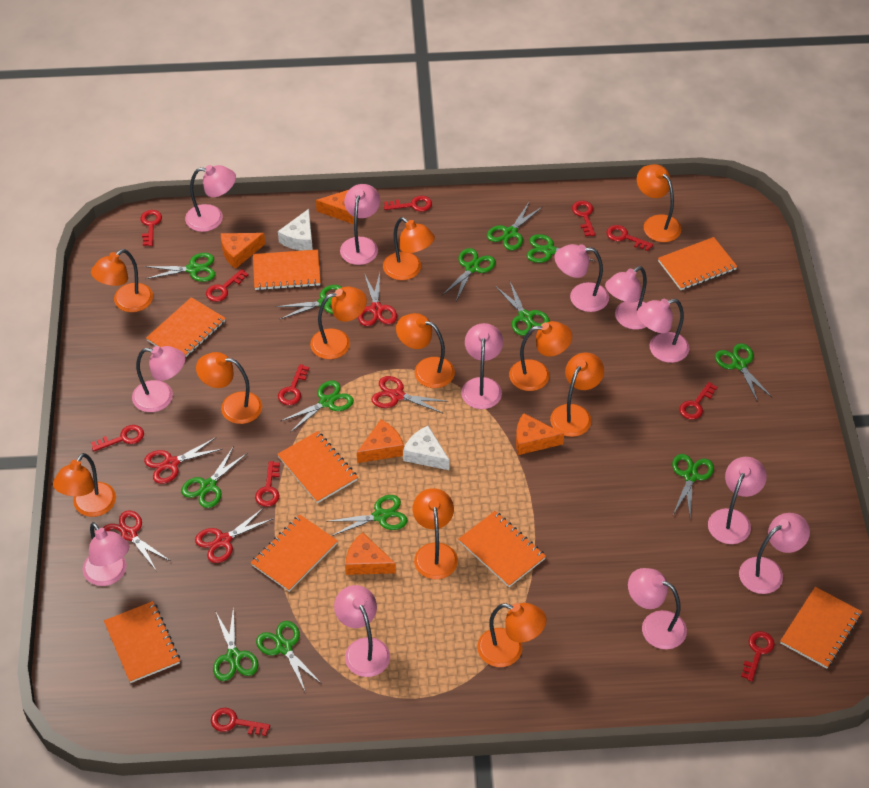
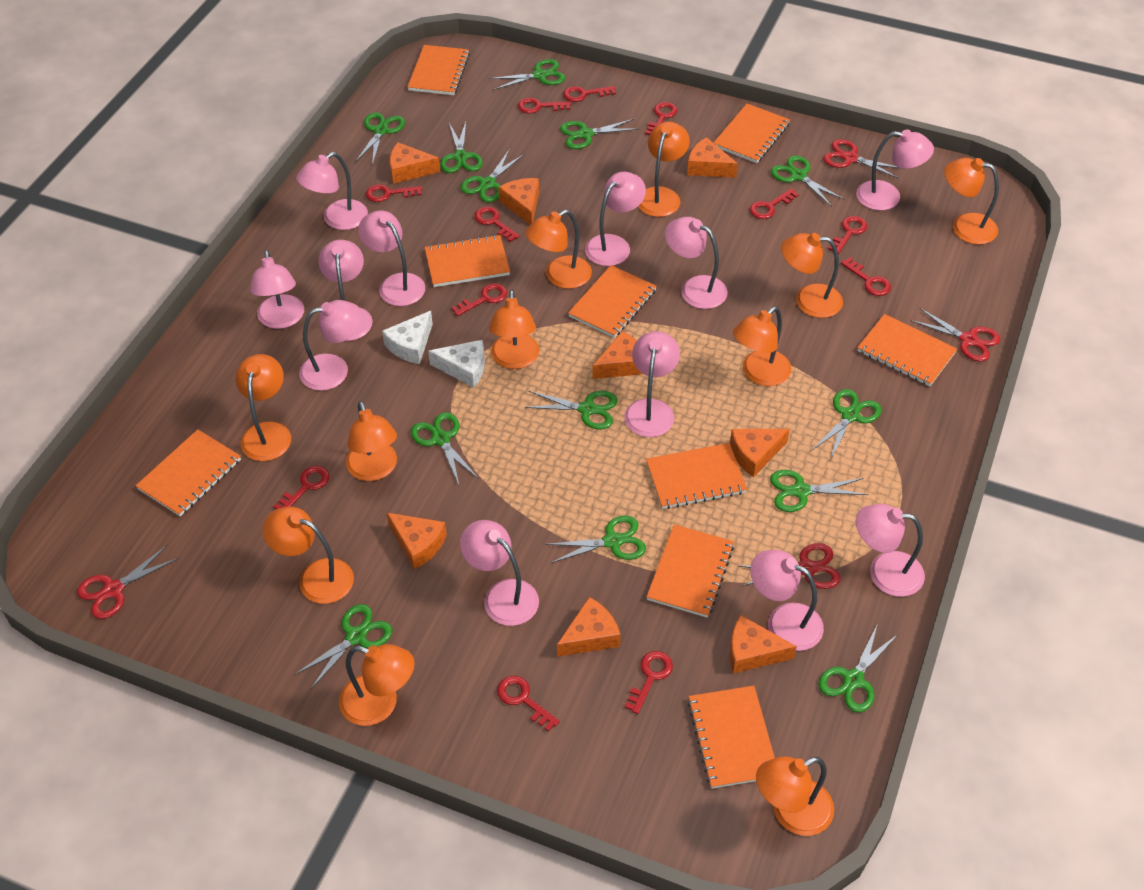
orange cheese: 5 -> 8
orange notebook: 8 -> 9
red key: 11 -> 12
red scissors: 5 -> 4

